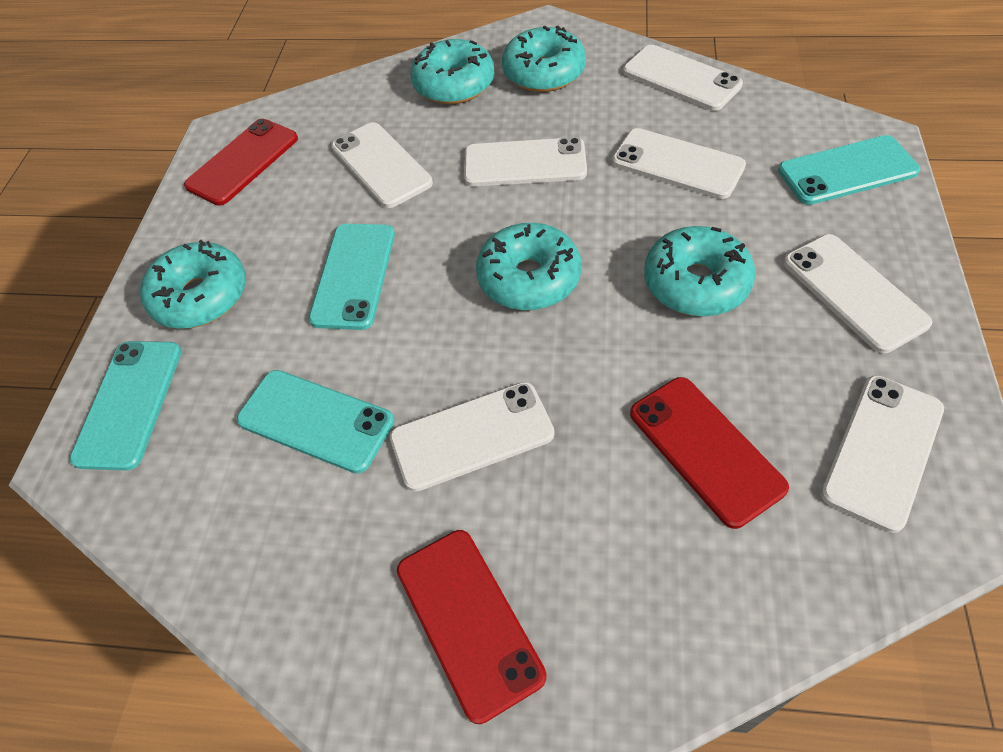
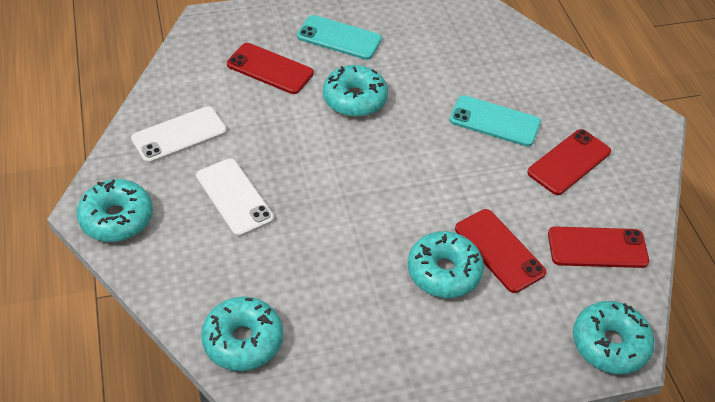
red phone: 3 -> 4
turquoise phone: 4 -> 2
white phone: 7 -> 2

